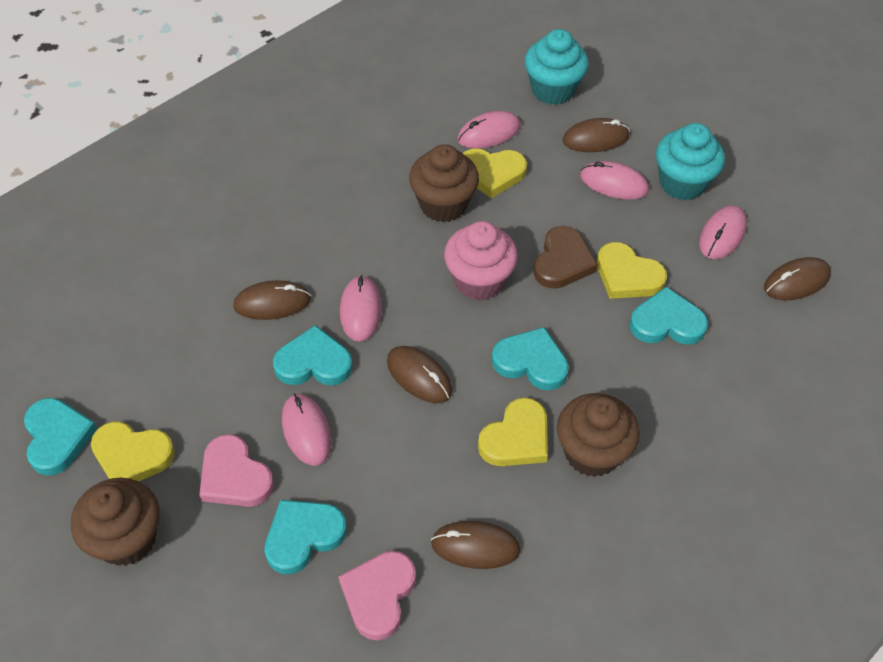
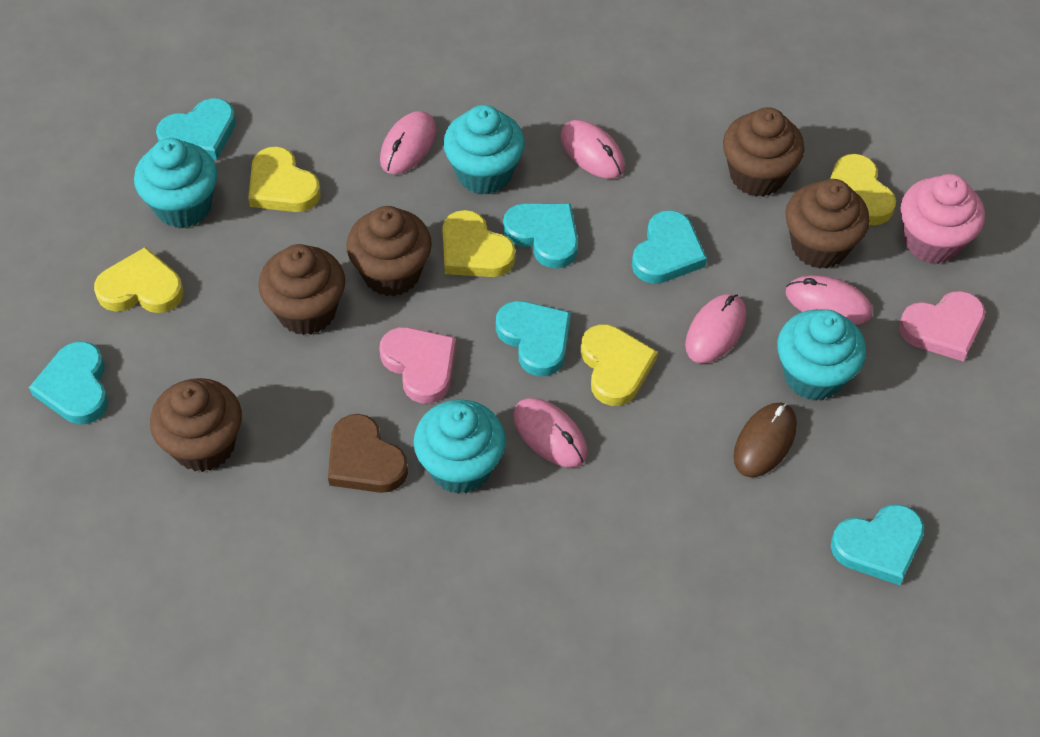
brown cupcake: 3 -> 5
brown mouse: 5 -> 1
turquoise cupcake: 2 -> 4
turquoise heart: 5 -> 6
yellow heart: 4 -> 5

